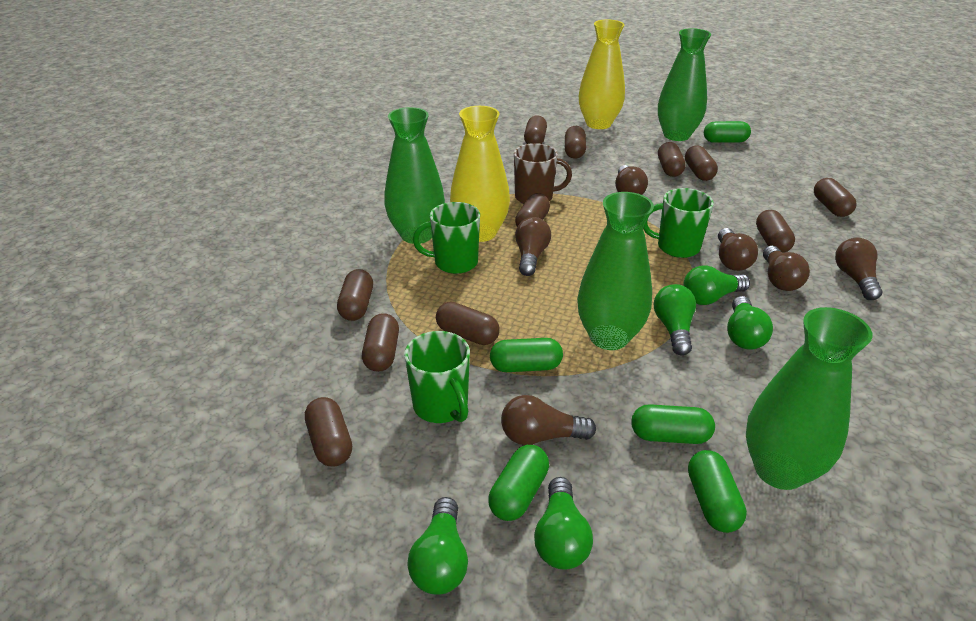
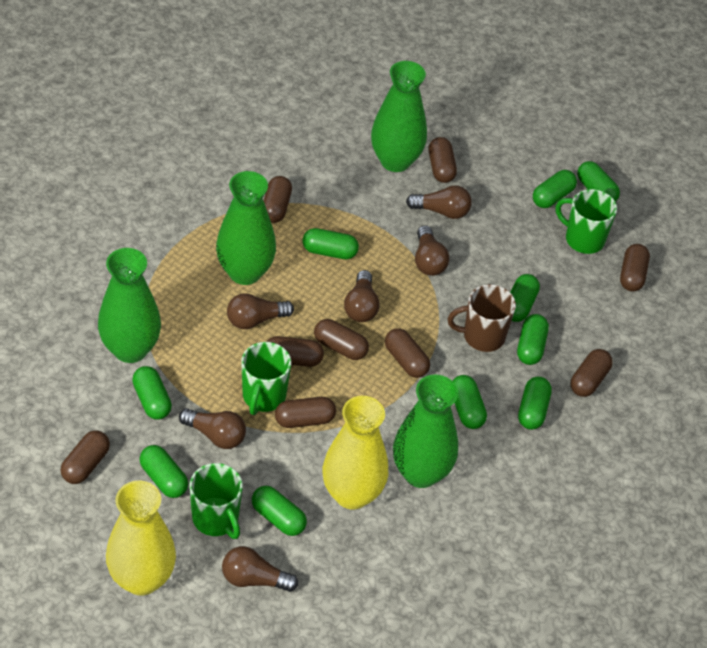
brown capsule: 11 -> 9
green capsule: 5 -> 10
green light bulb: 5 -> 0

